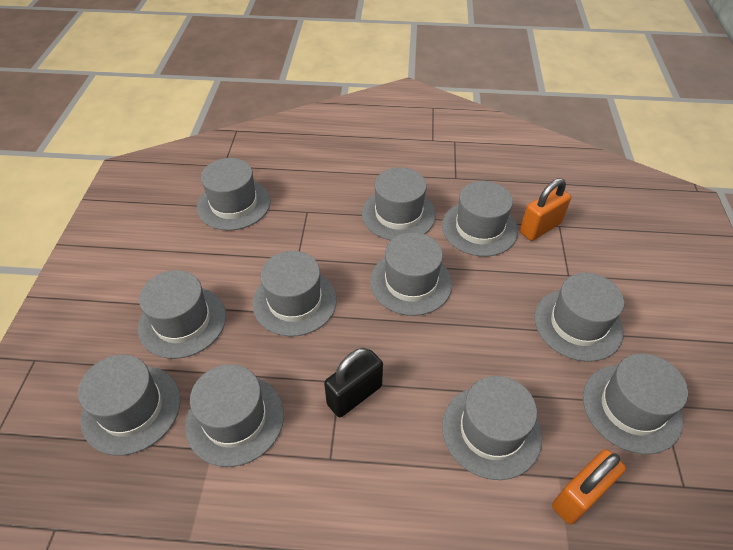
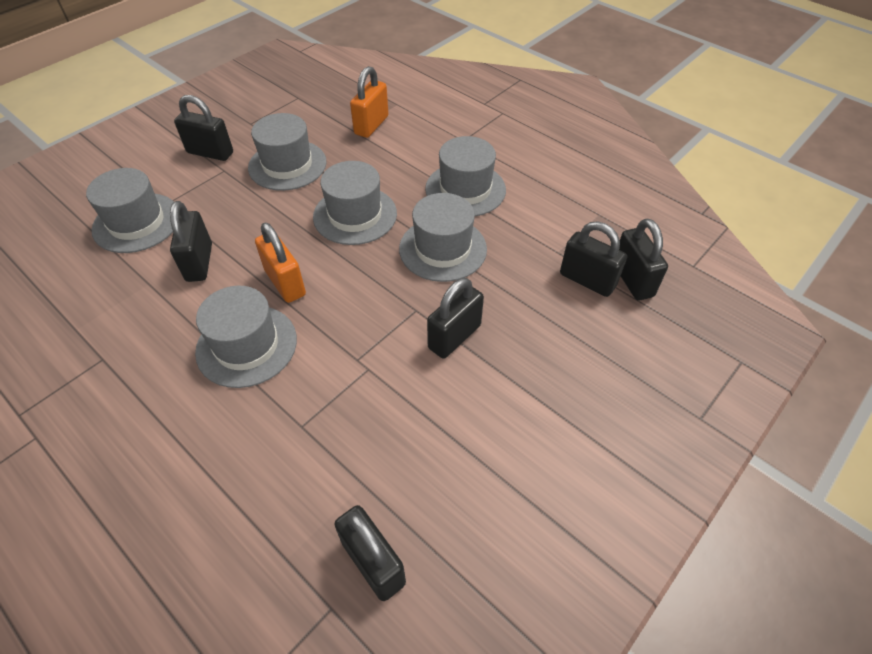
black padlock: 1 -> 6
grey hat: 11 -> 6

